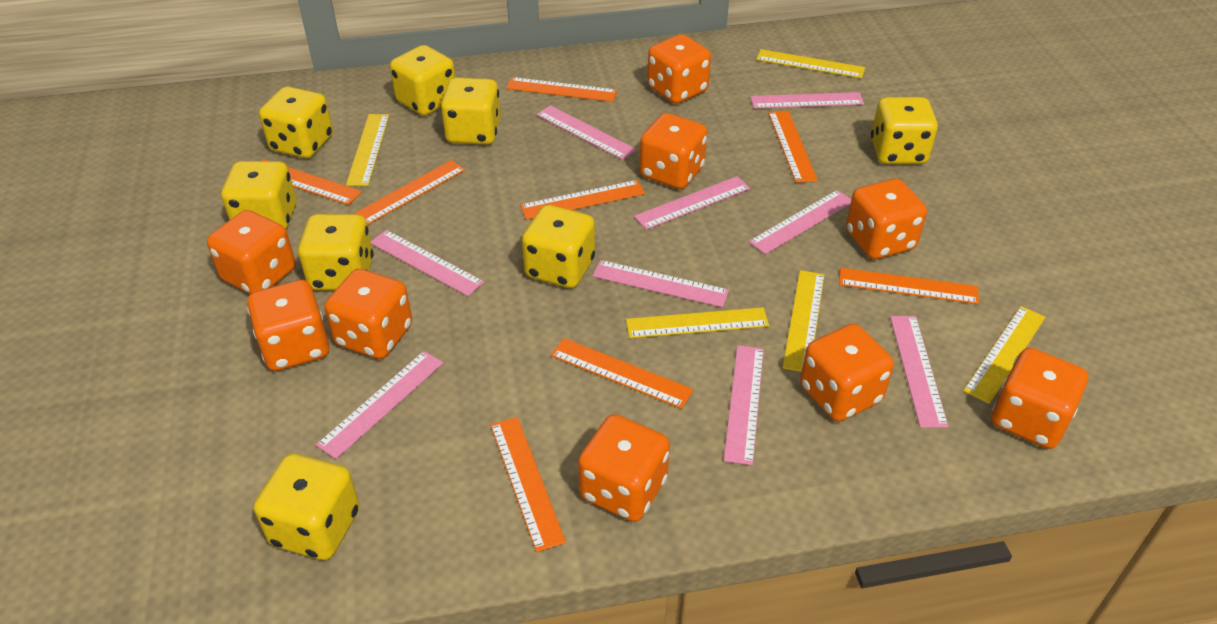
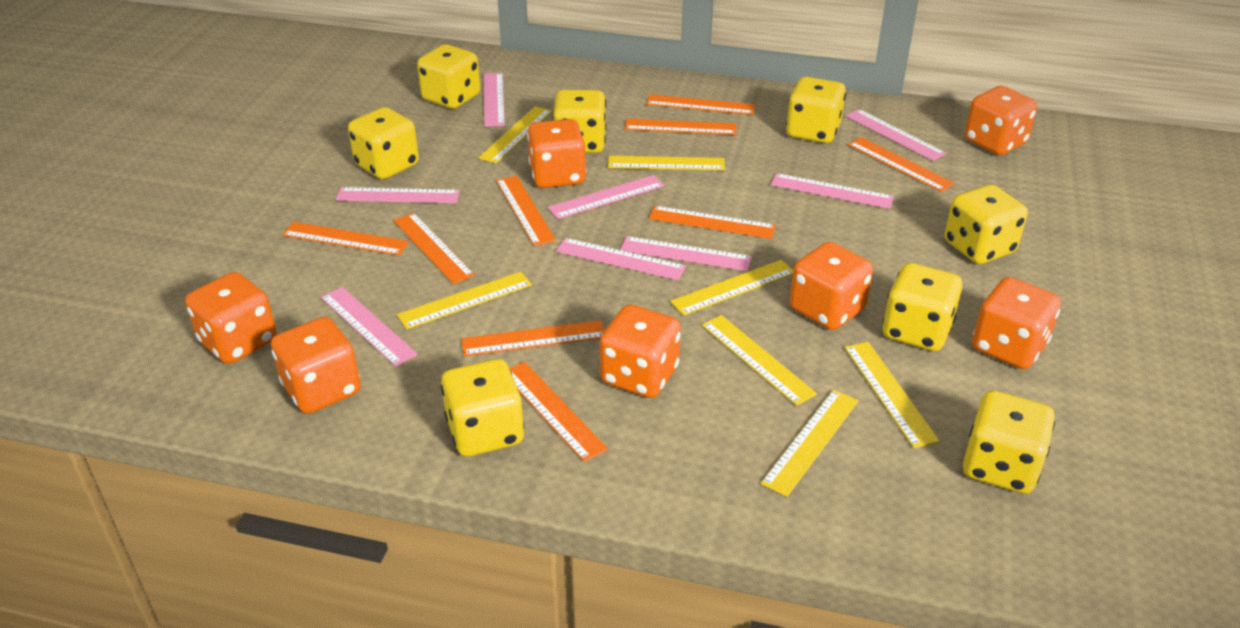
orange dice: 9 -> 7
orange ruler: 8 -> 9
pink ruler: 9 -> 8
yellow ruler: 5 -> 7

